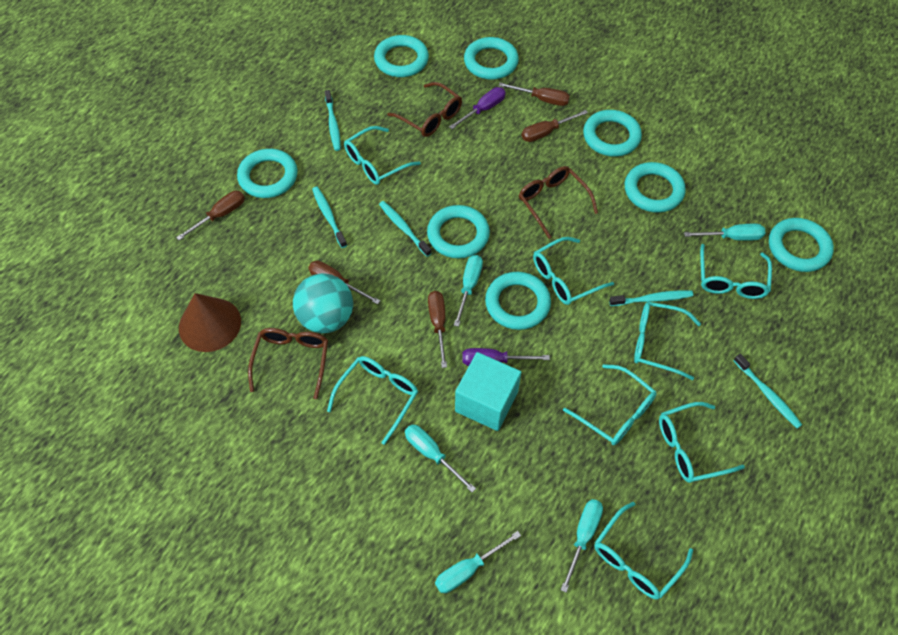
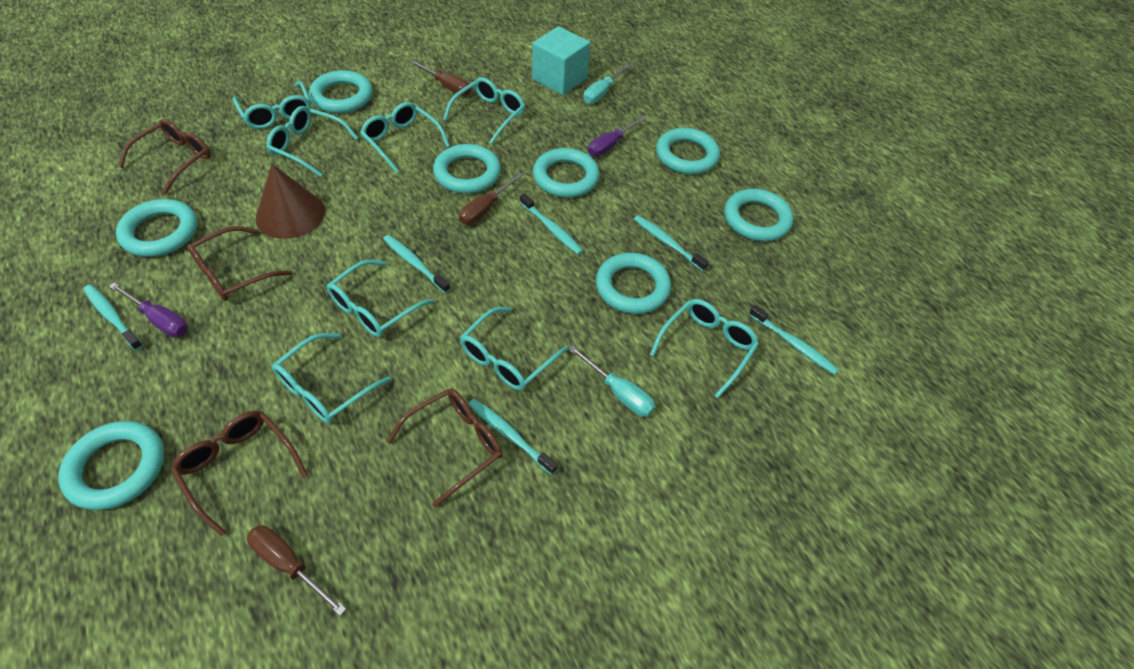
brown glasses: 3 -> 4
brown screwdriver: 5 -> 3
turquoise ball: 1 -> 0
turquoise screwdriver: 5 -> 2
turquoise toothbrush: 5 -> 6

